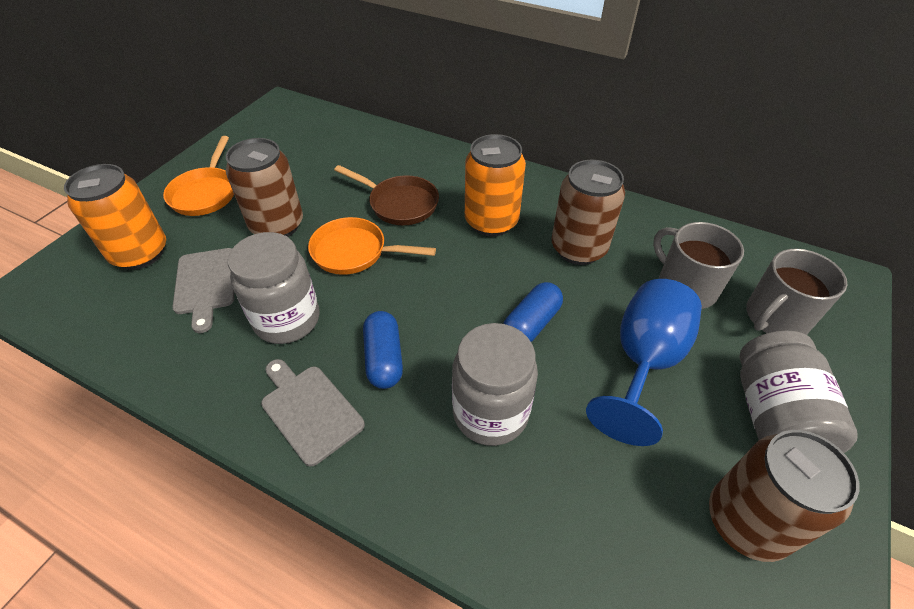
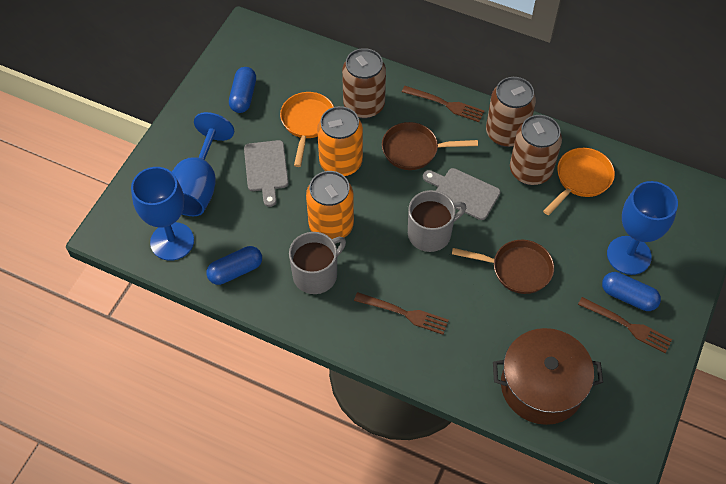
blue capsule: 2 -> 3
blue goblet: 1 -> 3
brown fork: 0 -> 3
brown pan: 1 -> 2
brown pot: 0 -> 1
grey jar: 3 -> 0

